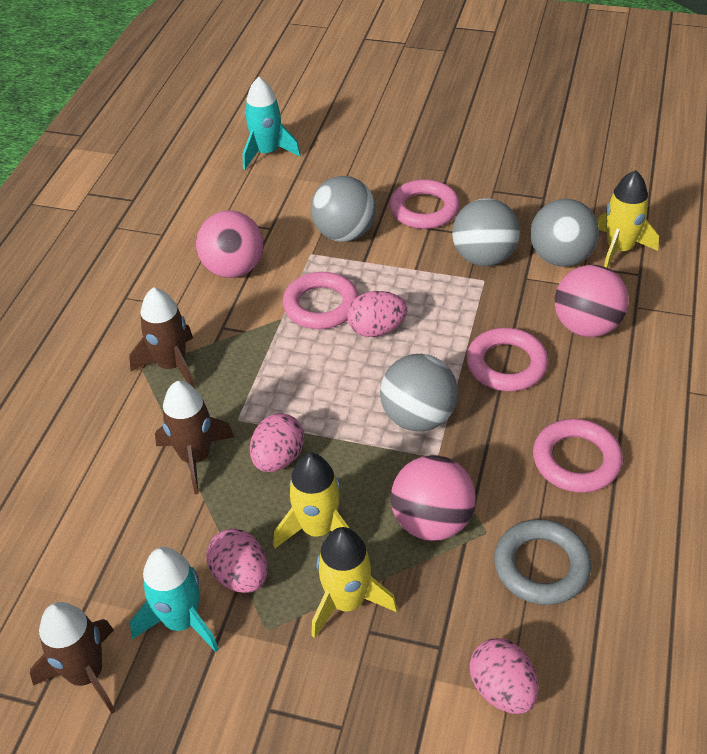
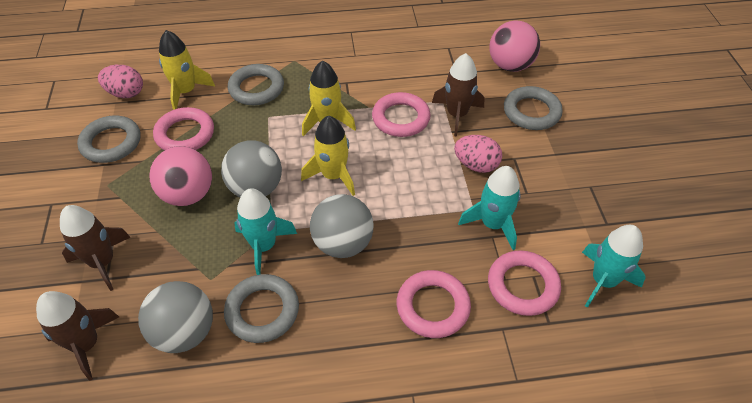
grey ball: 4 -> 3
grey ring: 1 -> 4
pink ball: 3 -> 2
pink egg: 4 -> 2
turquoise rocket: 2 -> 3

